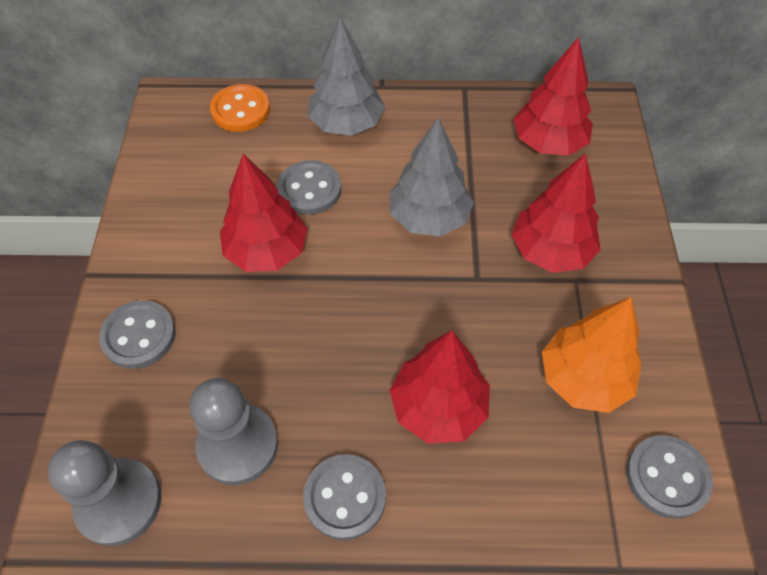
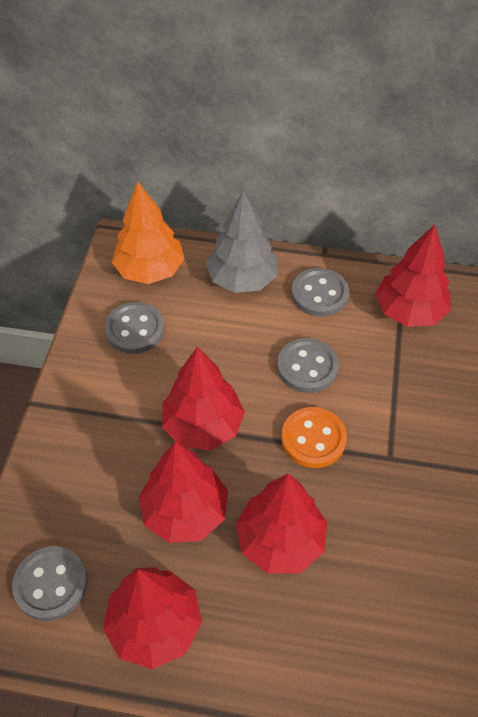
grey pawn: 2 -> 0
grey tree: 2 -> 1
red tree: 4 -> 5

